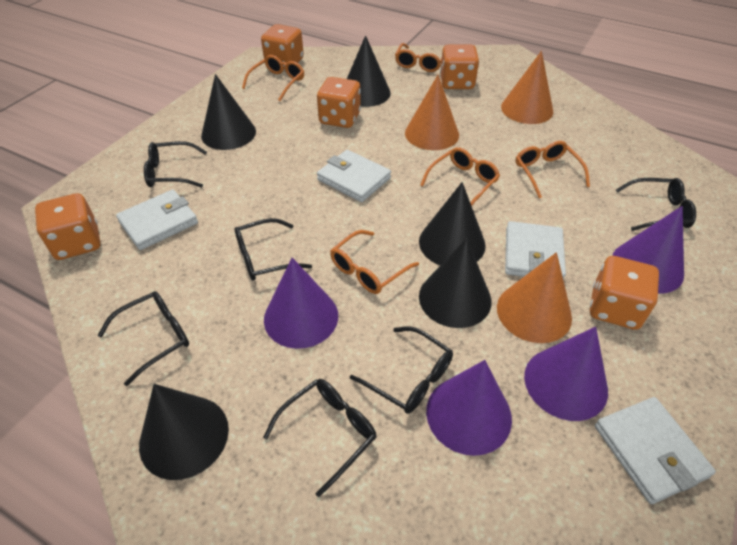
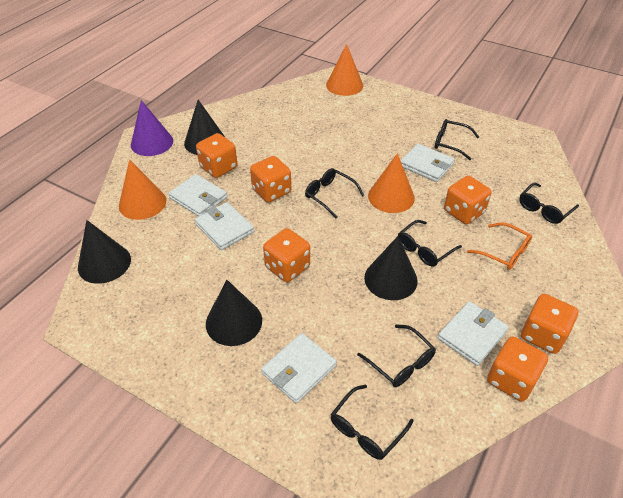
black cone: 5 -> 4
orange dice: 5 -> 6
orange glasses: 5 -> 1
purple cone: 4 -> 1
white wallet: 4 -> 5

